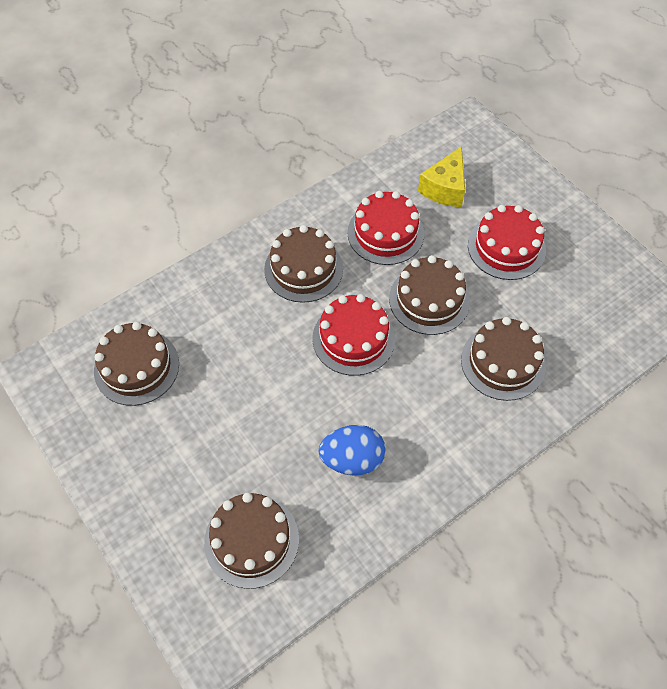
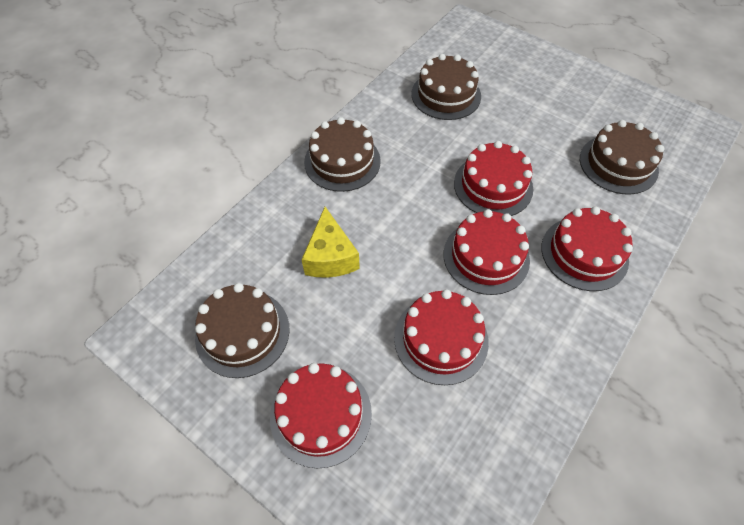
blue egg: 1 -> 0
brown cake: 5 -> 4
red cake: 3 -> 5

